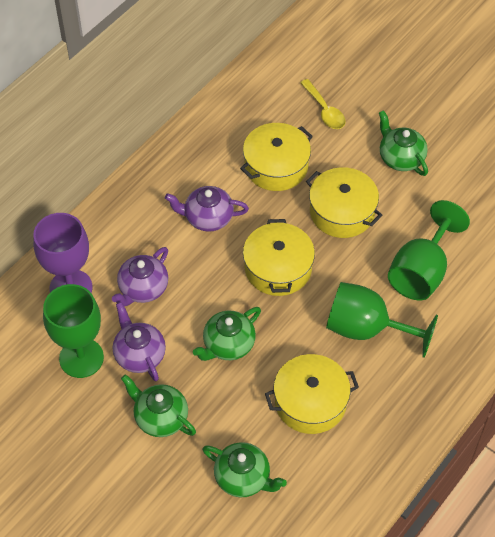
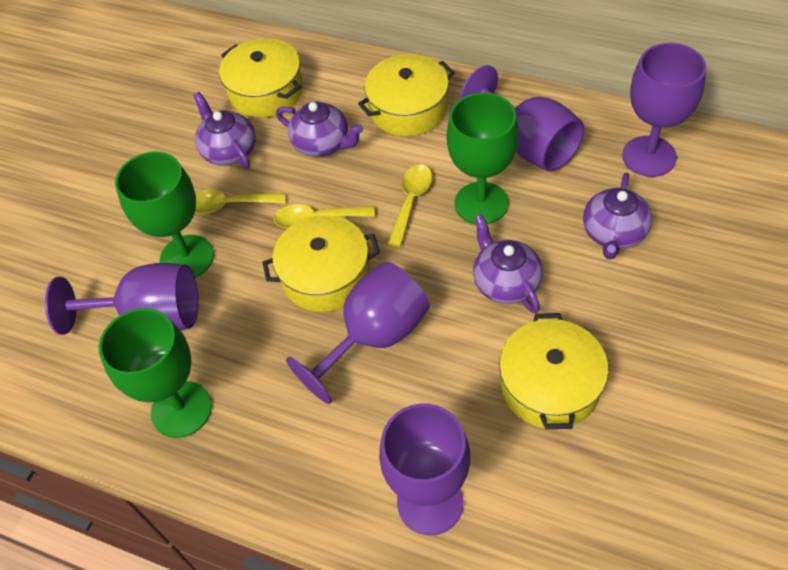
green teapot: 4 -> 0
purple goblet: 1 -> 5
purple teapot: 3 -> 4
yellow spoon: 1 -> 3

